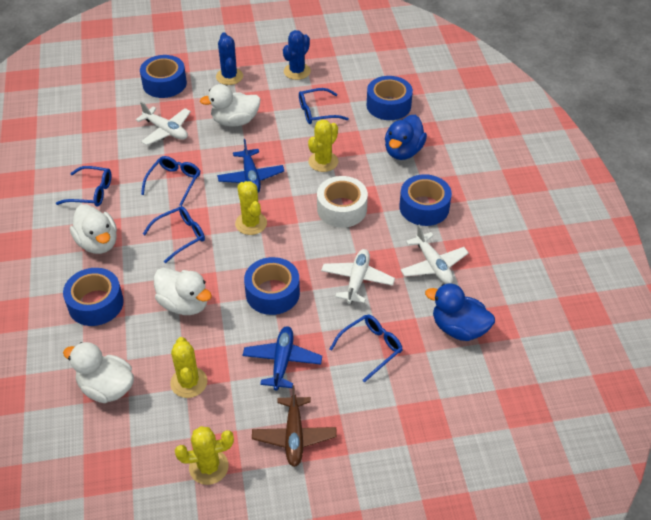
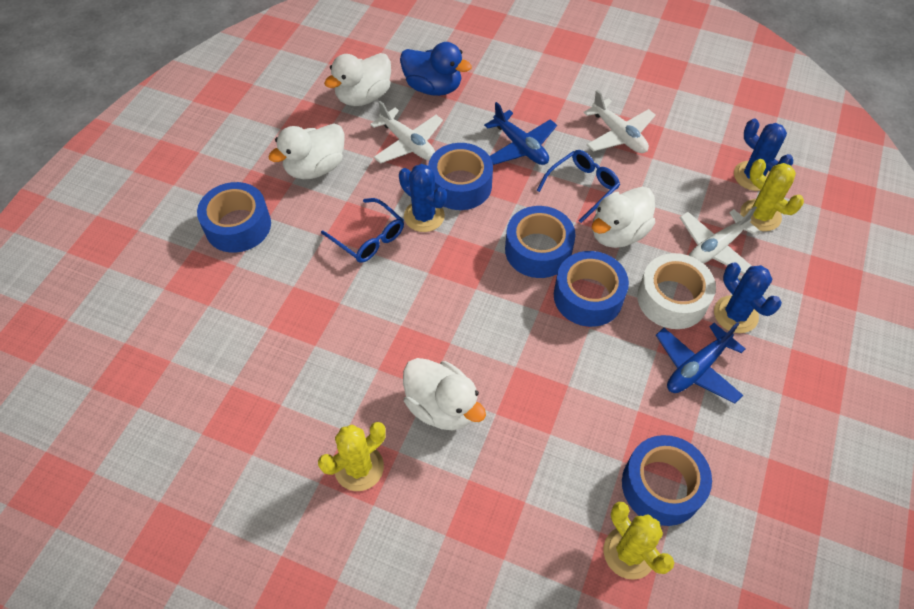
blue cactus: 2 -> 3
blue duck: 2 -> 1
blue glasses: 5 -> 2
brown plane: 1 -> 0
yellow cactus: 4 -> 3

